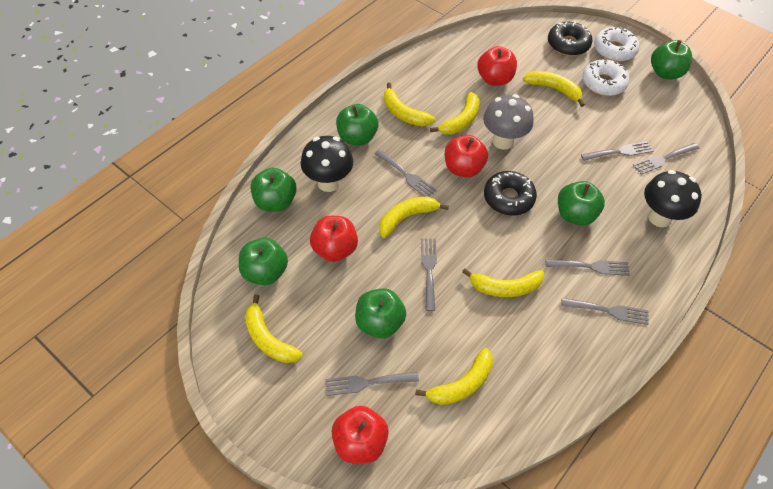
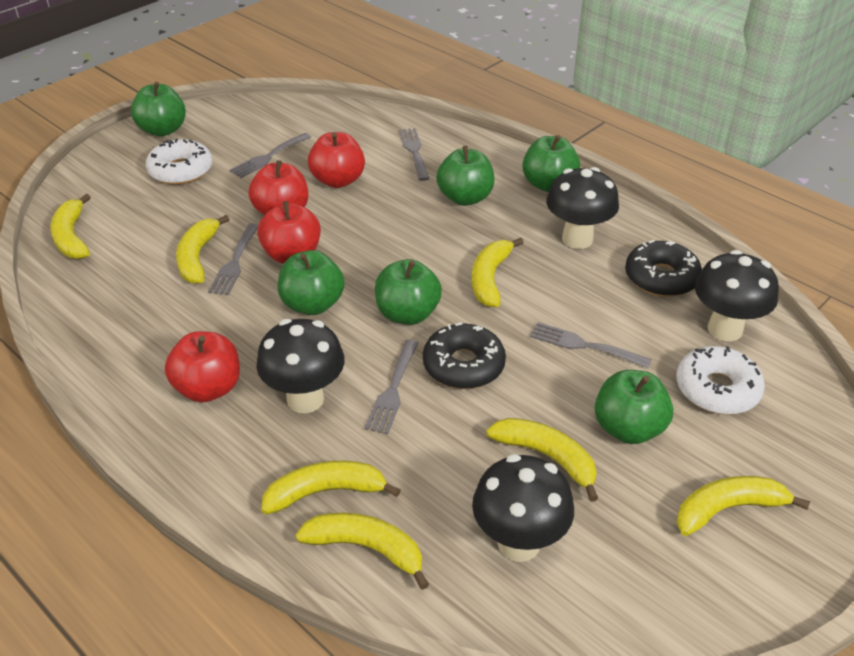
black mushroom: 2 -> 4
grey fork: 7 -> 5
grey mushroom: 1 -> 0

